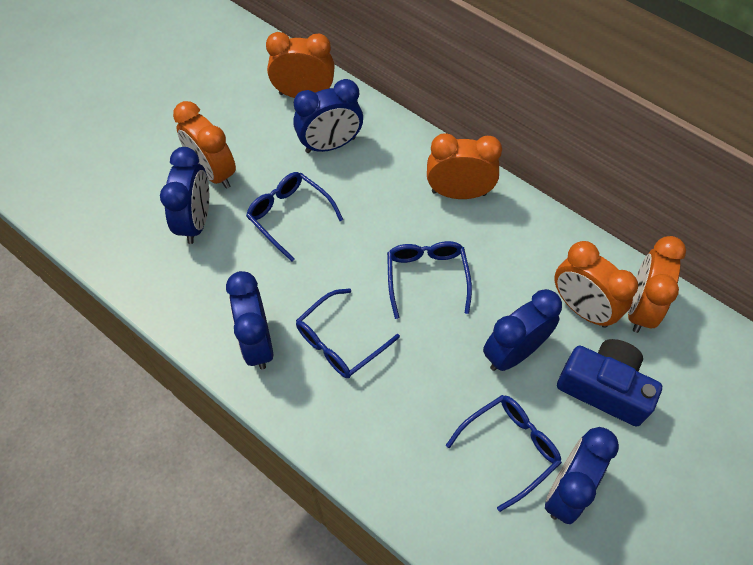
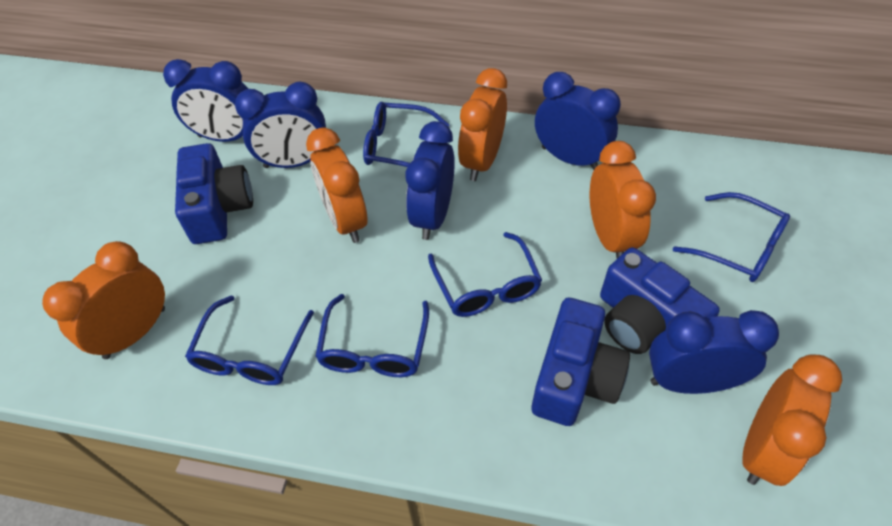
blue camera: 1 -> 3
blue glasses: 4 -> 5

